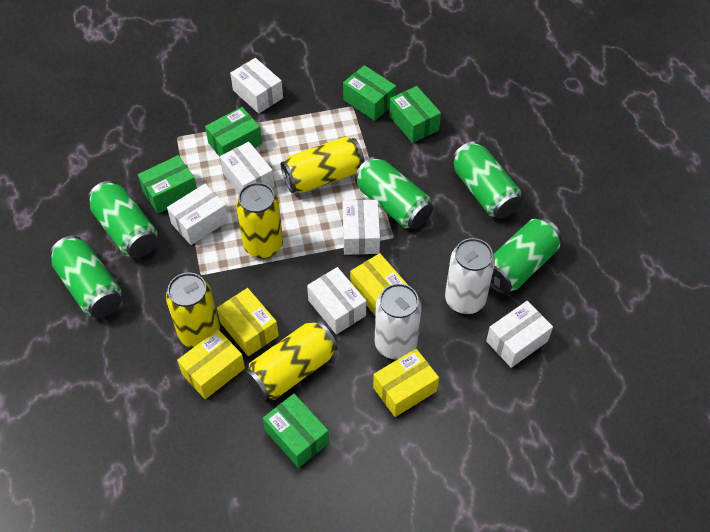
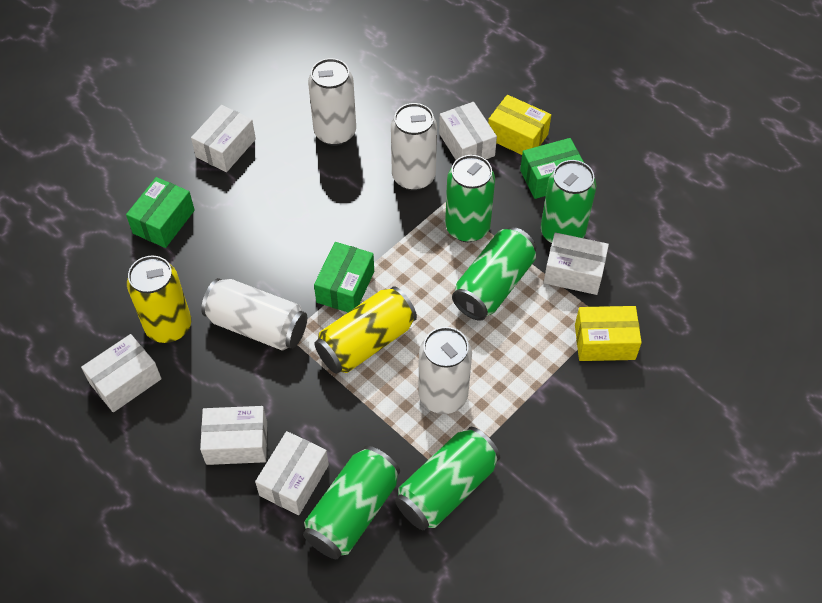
green box: 5 -> 3
white can: 2 -> 4
yellow box: 4 -> 2
yellow can: 4 -> 2

